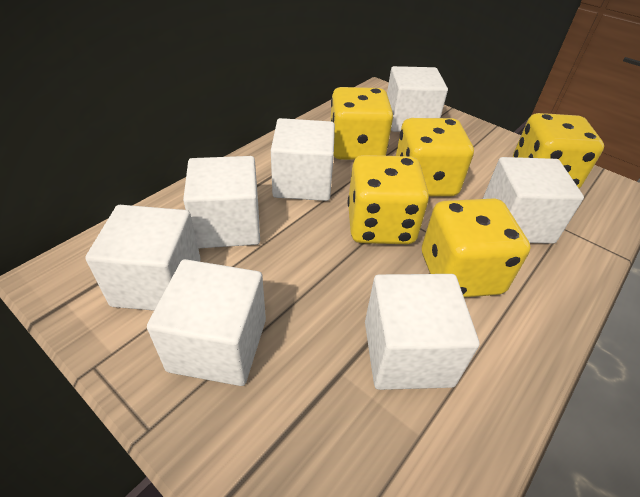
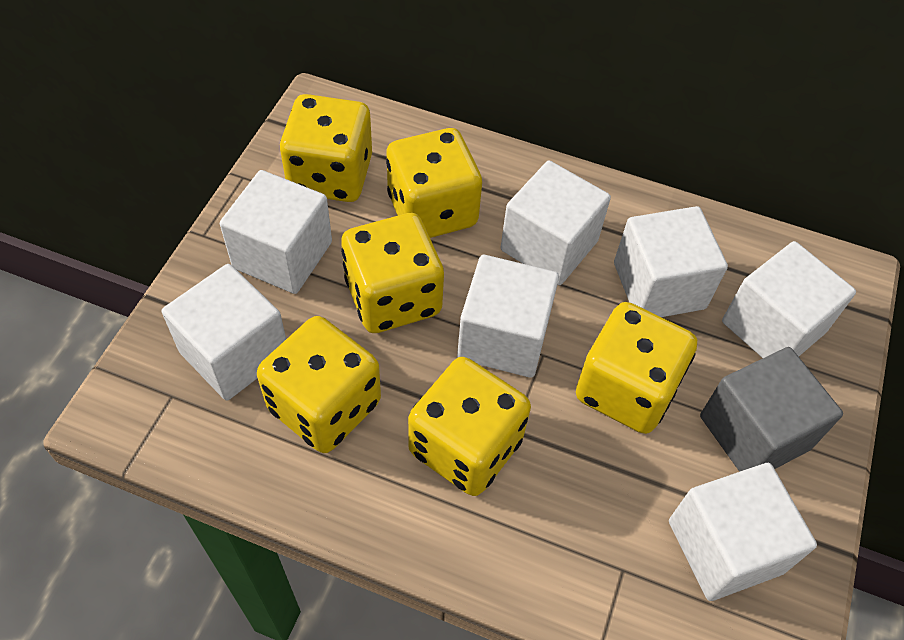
grey cube: 0 -> 1
yellow dice: 5 -> 6

